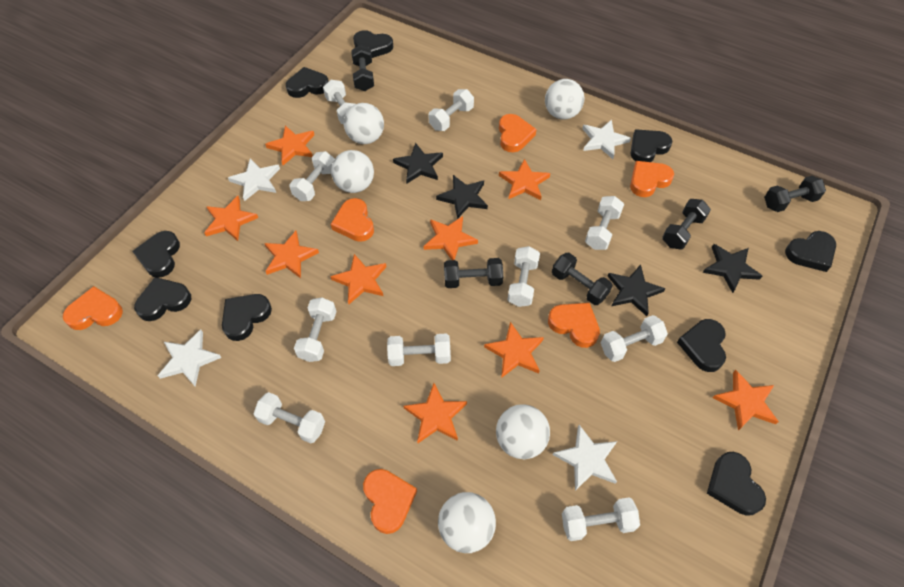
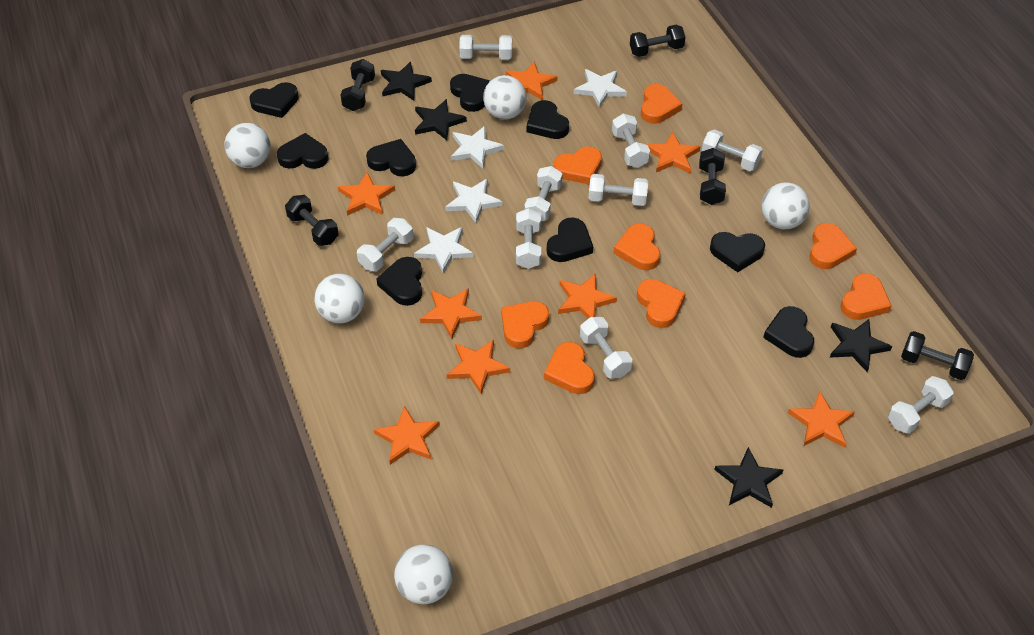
orange heart: 6 -> 8
orange star: 9 -> 8
white dumbbell: 10 -> 9

